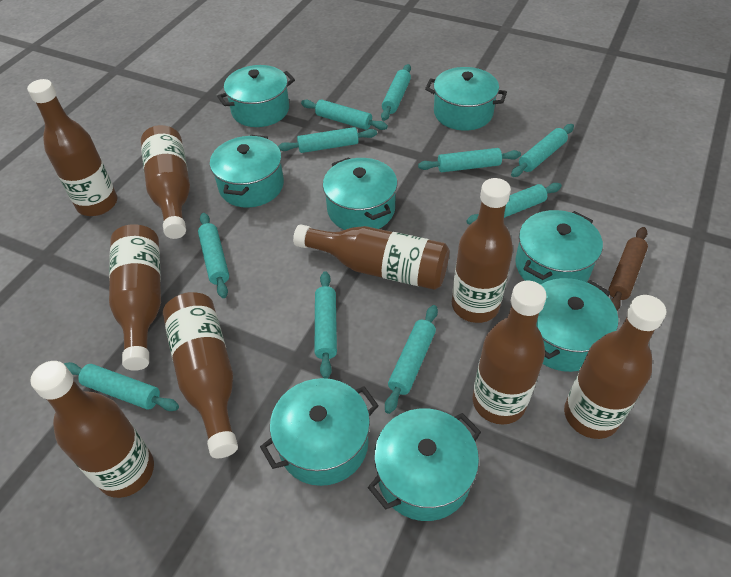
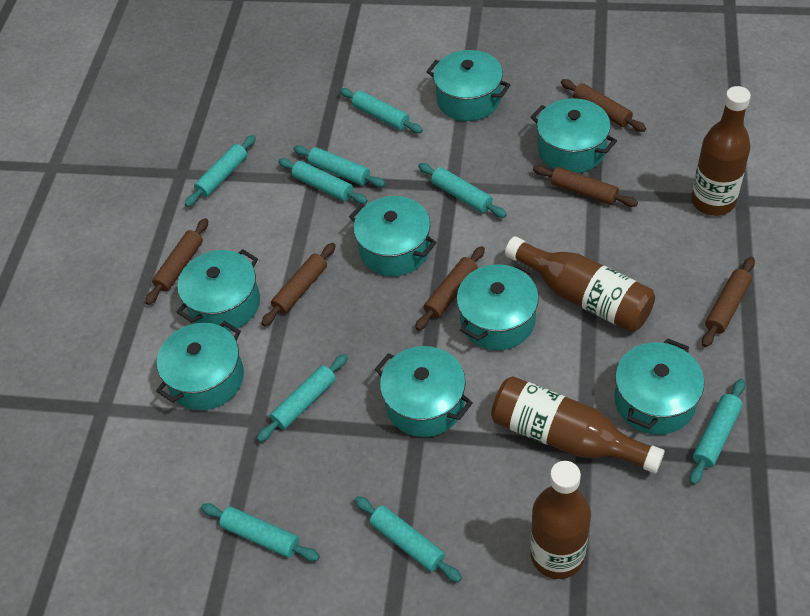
brown bottle: 9 -> 4
brown rolling pin: 1 -> 6
turquoise rolling pin: 10 -> 9

